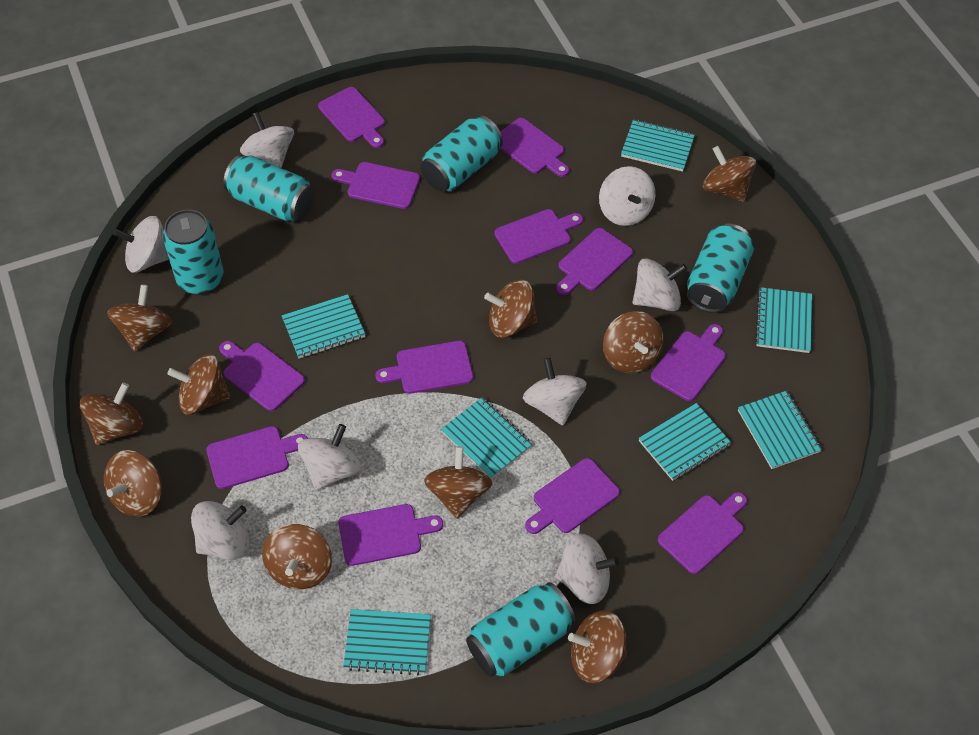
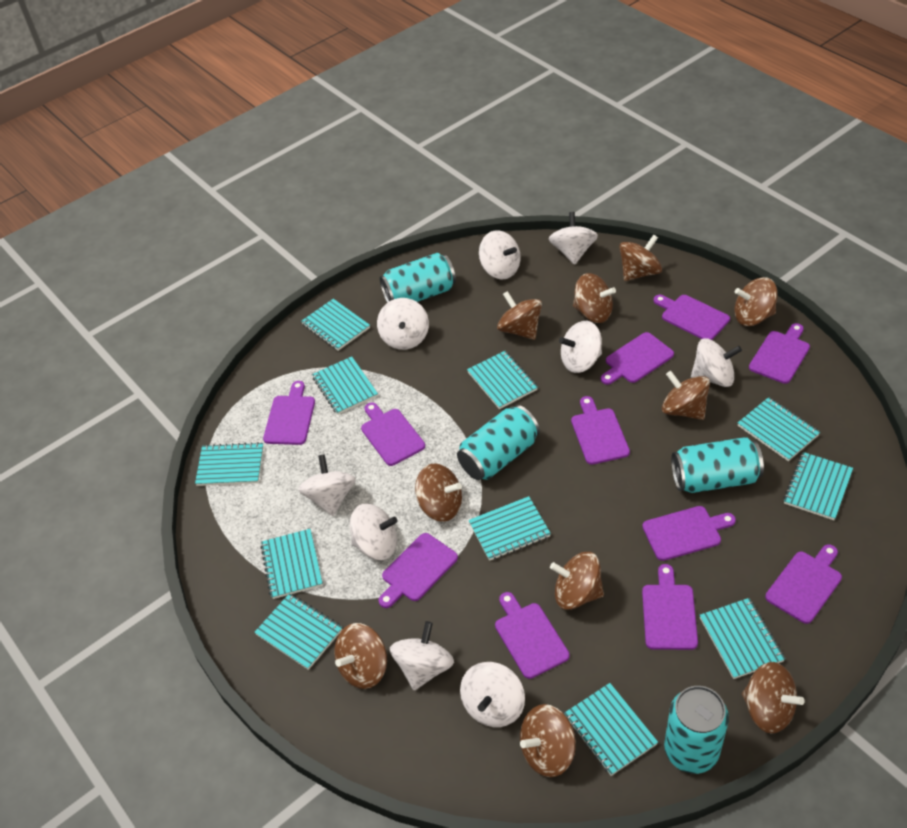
purple cutting board: 12 -> 11
turquoise can: 5 -> 4
turquoise notebook: 7 -> 11
white spinning top: 8 -> 9

